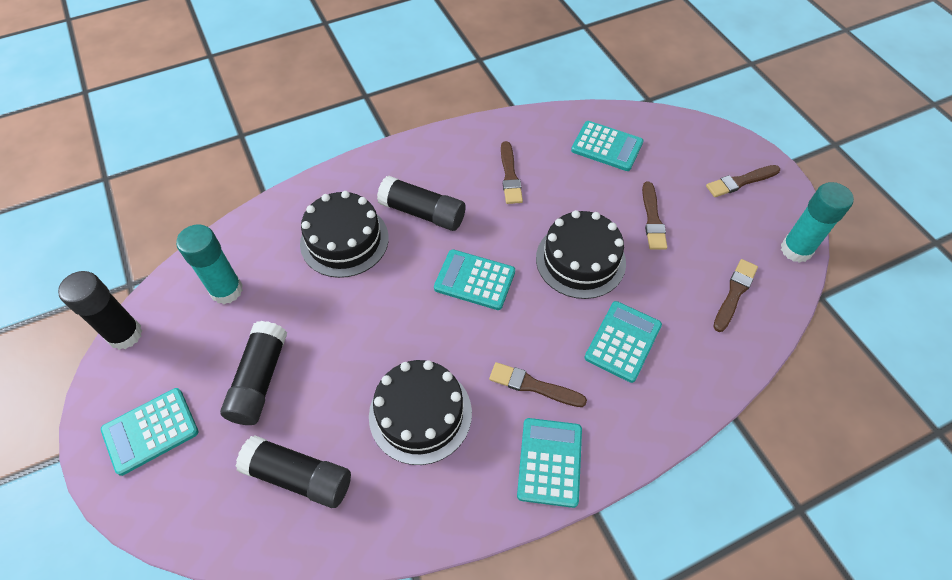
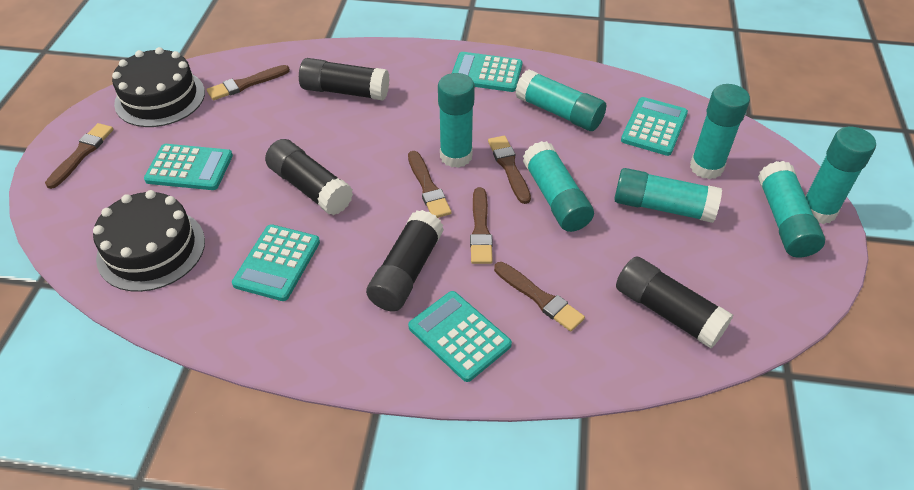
black cake: 3 -> 2
brown brush: 5 -> 6
turquoise glue stick: 2 -> 7

